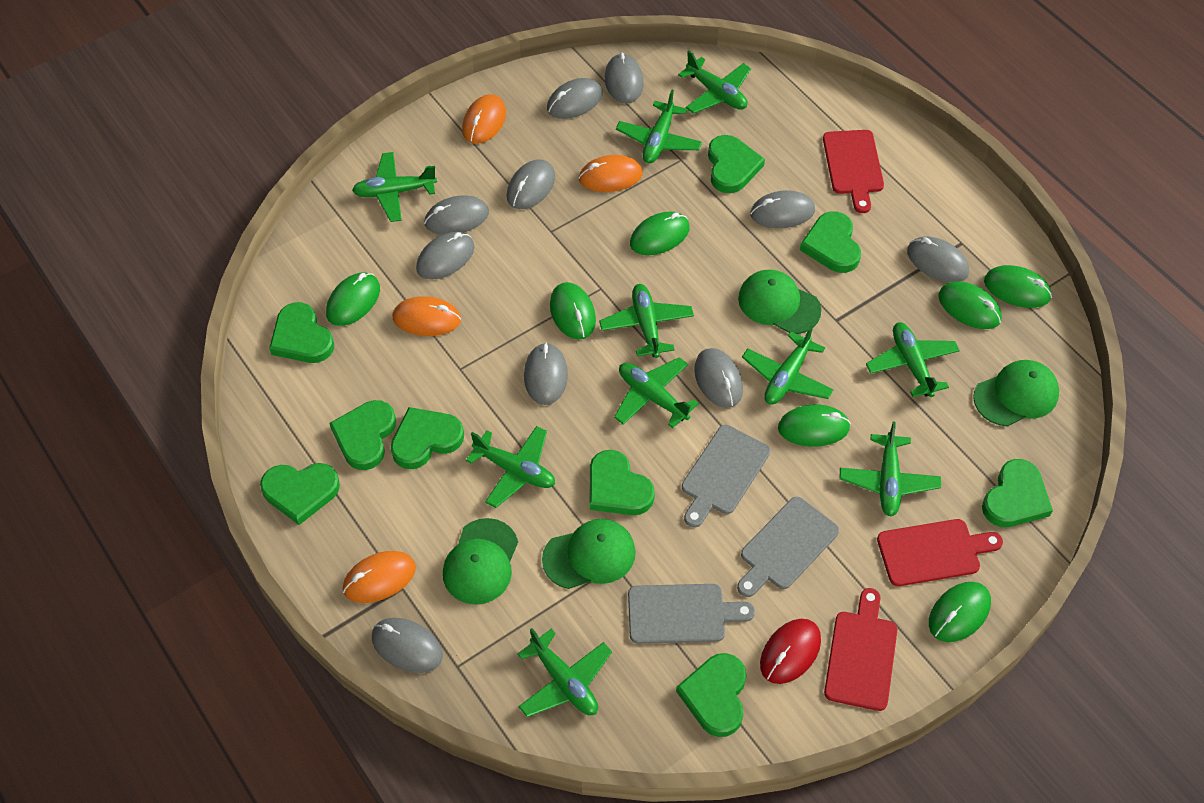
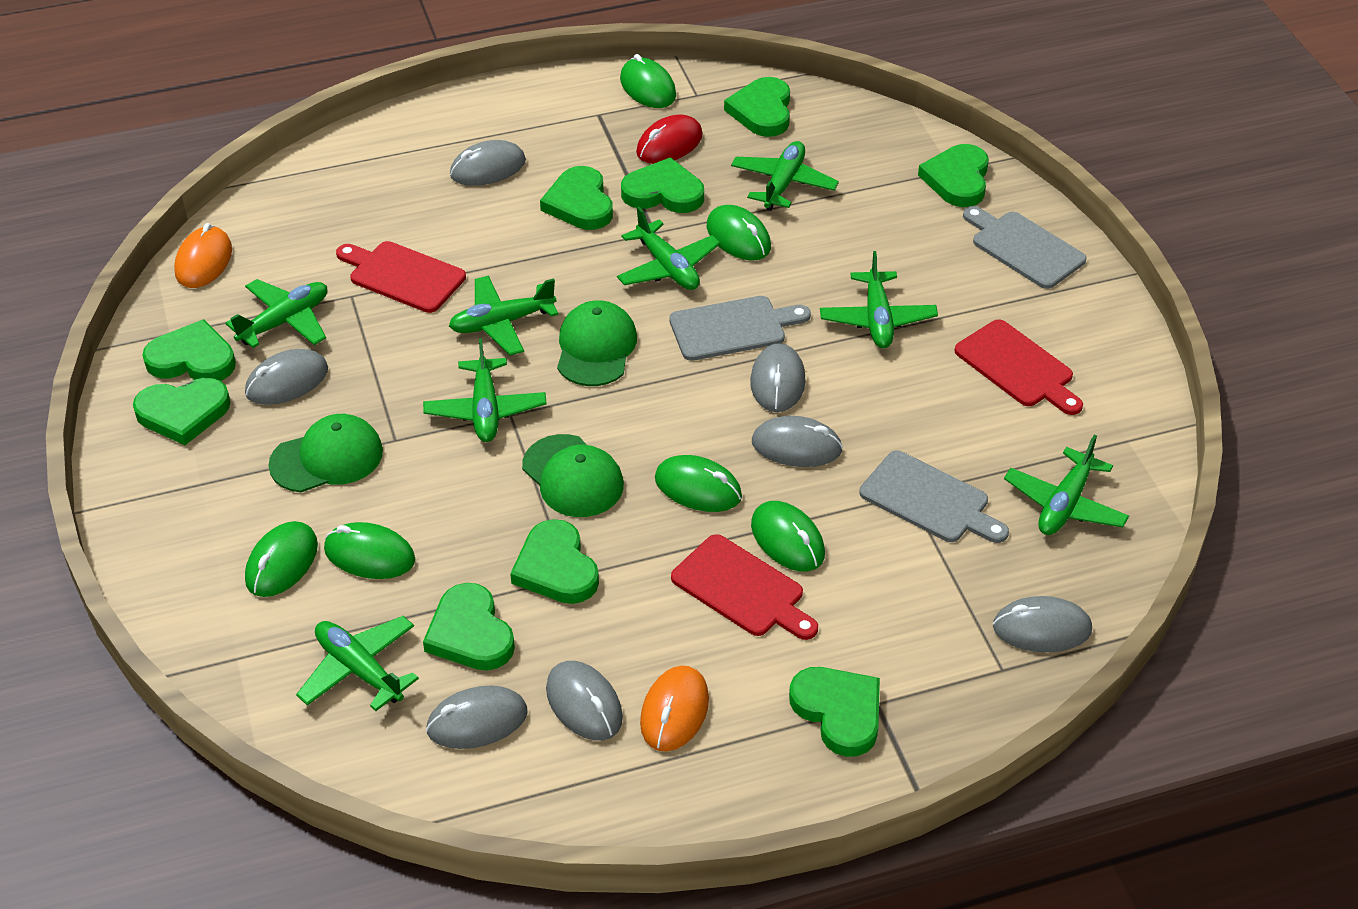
green cap: 4 -> 3
green mouse: 7 -> 6
green plane: 10 -> 8
grey mouse: 10 -> 7
orange mouse: 4 -> 2

